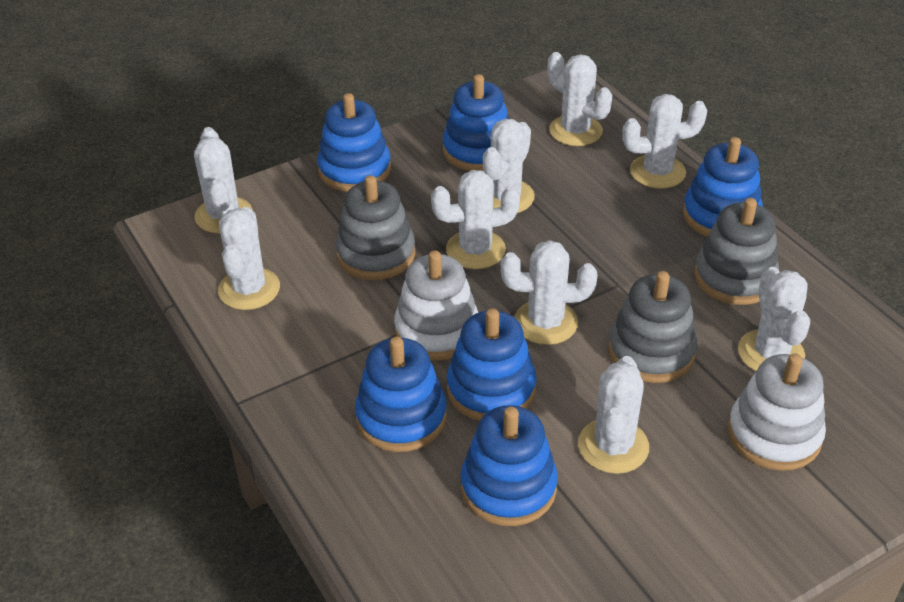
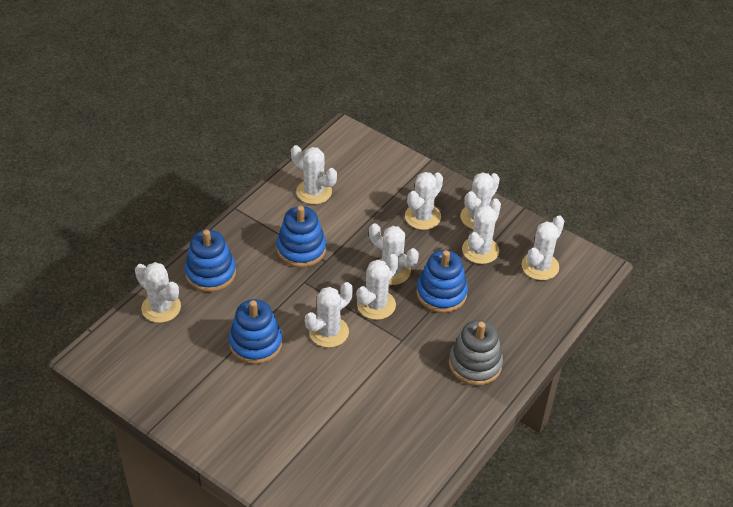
blue stacking toy: 6 -> 4
grey stacking toy: 3 -> 1
white stacking toy: 2 -> 0

